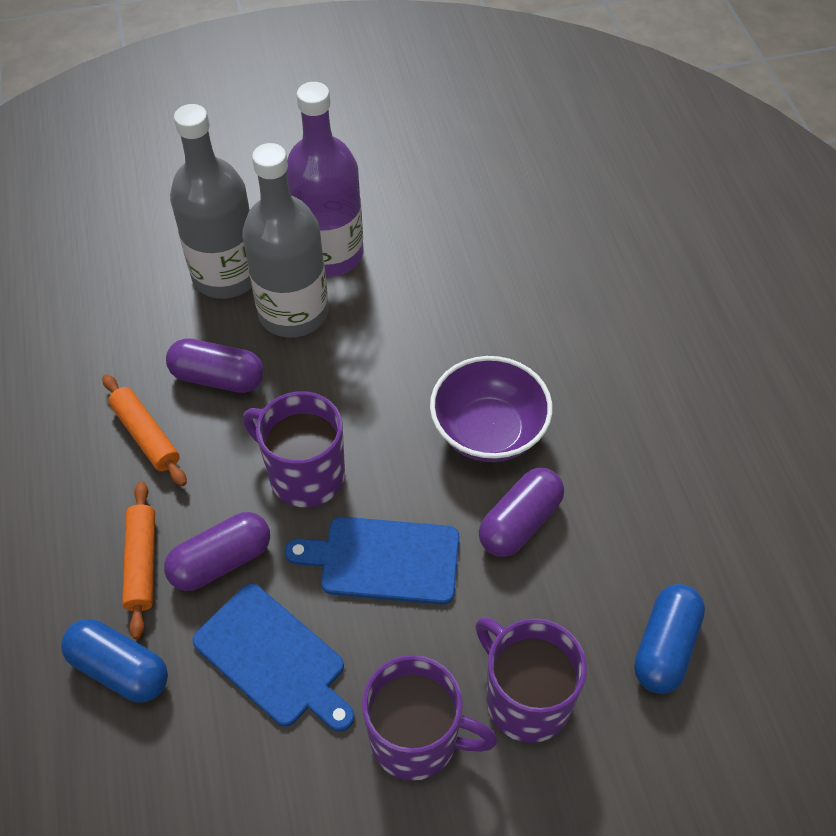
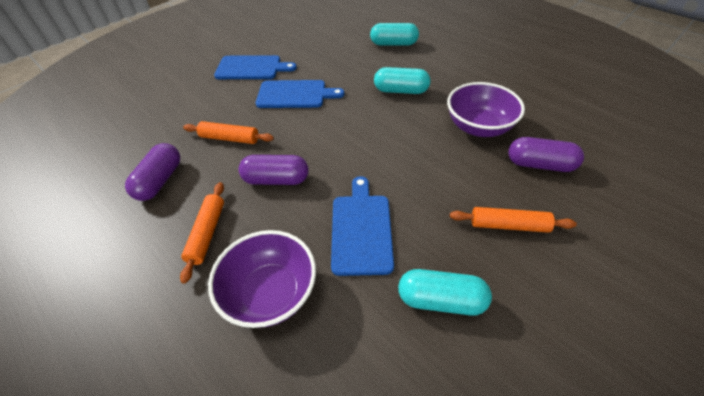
blue capsule: 2 -> 0
blue cutting board: 2 -> 3
grey bottle: 2 -> 0
orange rolling pin: 2 -> 3
purple bottle: 1 -> 0
purple bowl: 1 -> 2
purple mug: 3 -> 0
turquoise capsule: 0 -> 3

